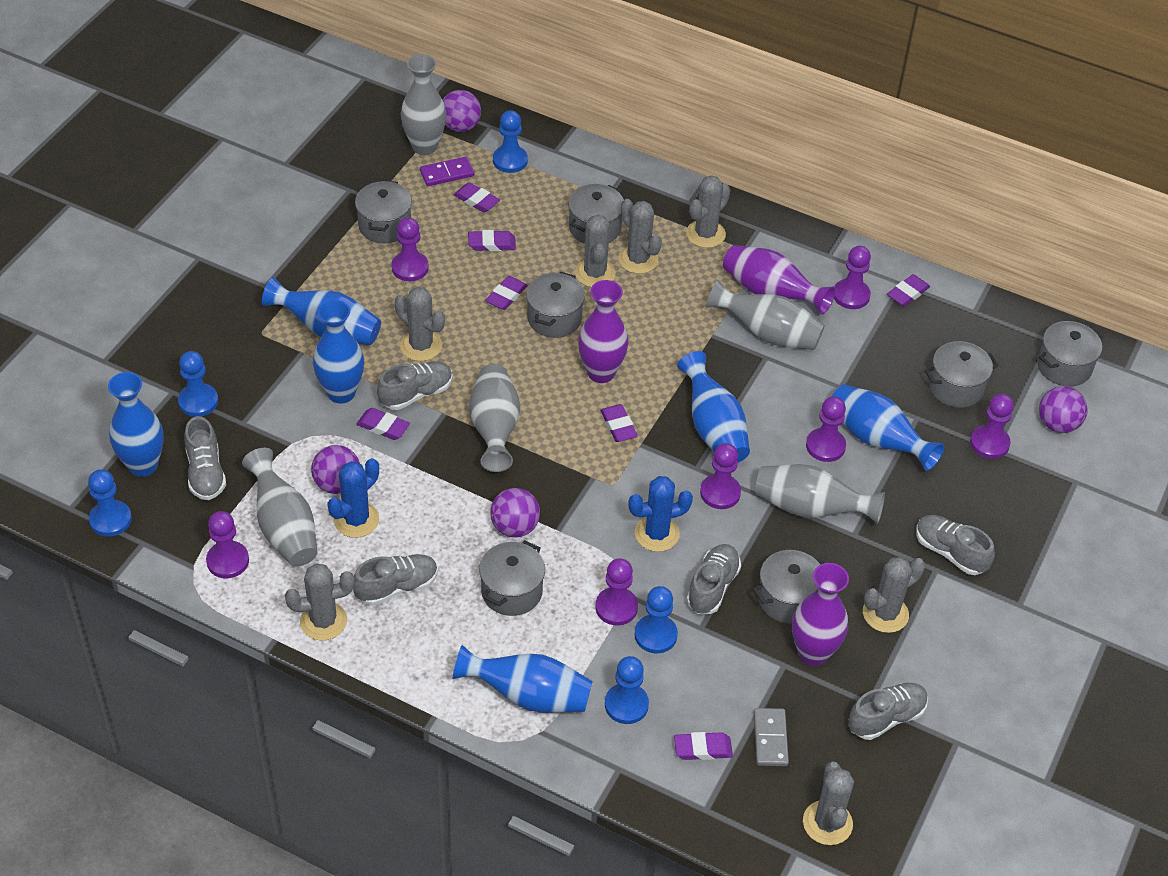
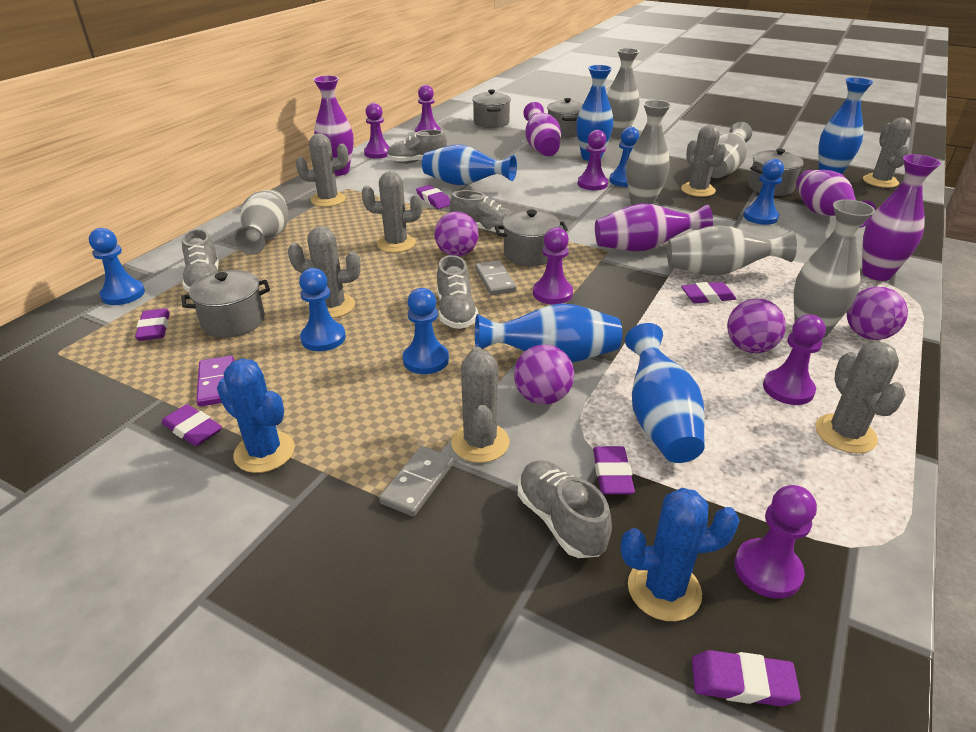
blue vase: 6 -> 5
grey domino: 1 -> 2
grey pot: 7 -> 5
grey shoe: 6 -> 5
grey vase: 5 -> 6
purple eraser: 7 -> 6
purple pawn: 7 -> 6
purple vase: 3 -> 5

